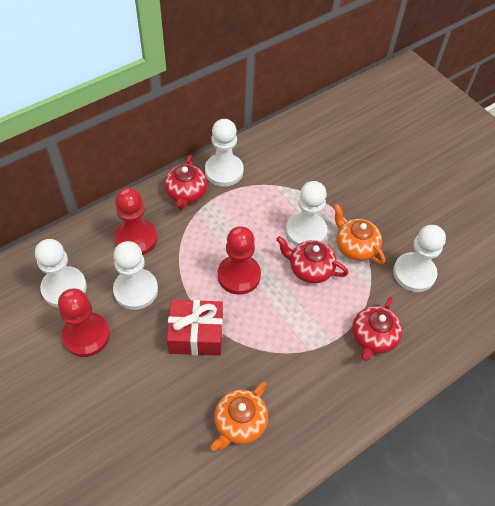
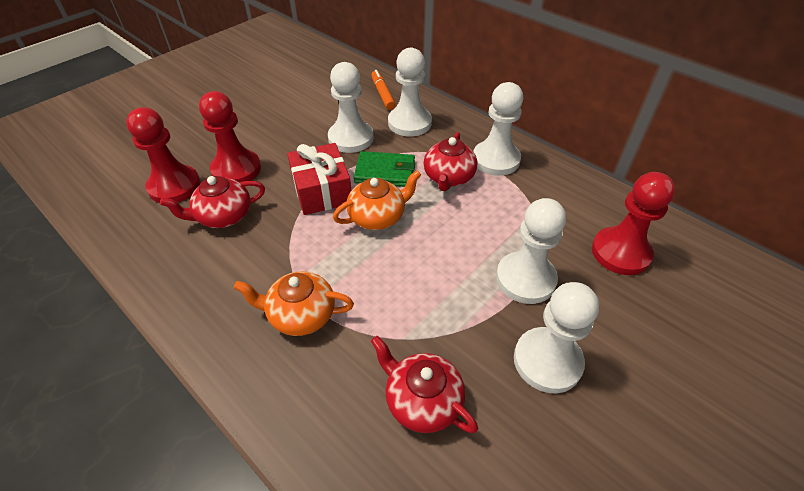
green wallet: 0 -> 1
orange marker: 0 -> 1

